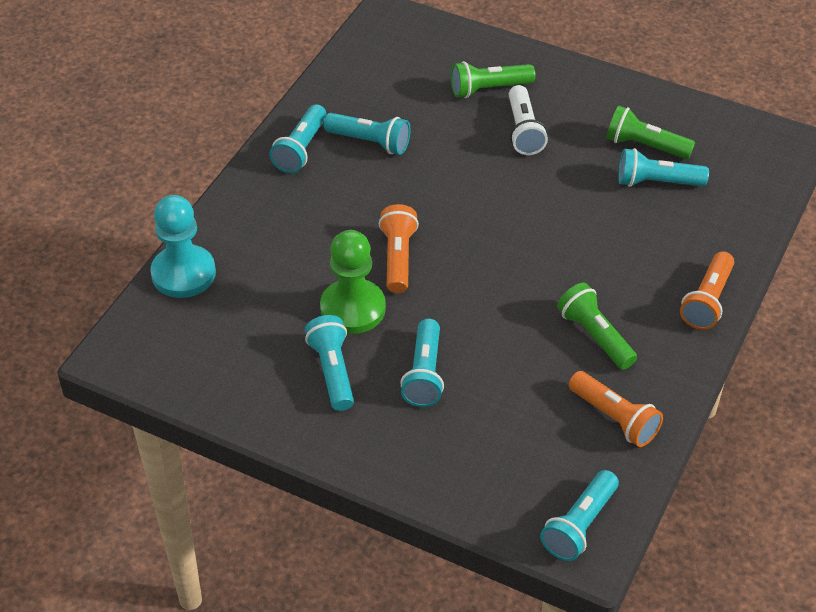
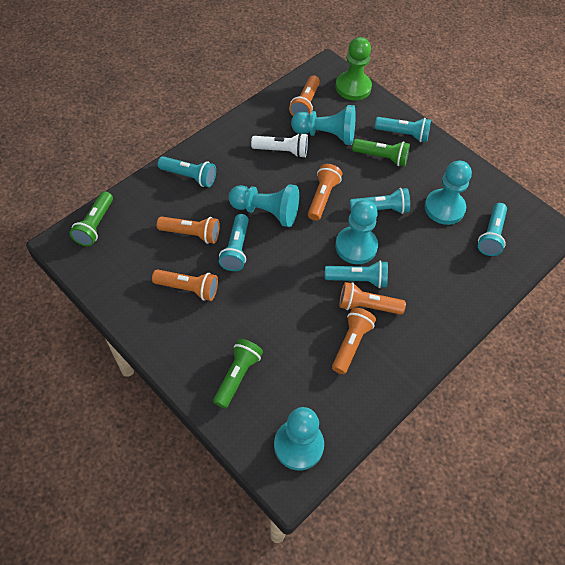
orange flashlight: 3 -> 6
turquoise pawn: 1 -> 5

